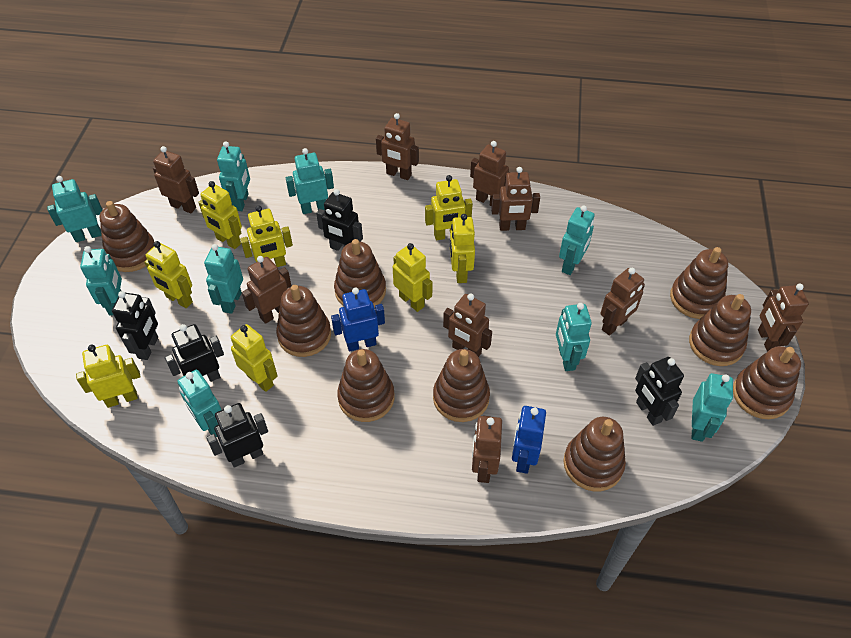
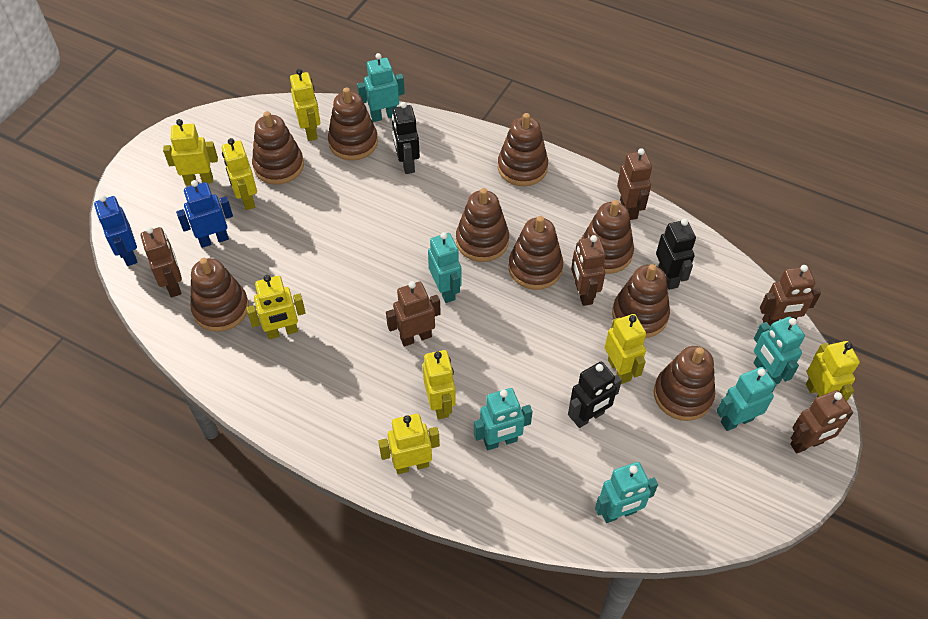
black robot: 5 -> 3
brown robot: 9 -> 6
turquoise robot: 9 -> 6

